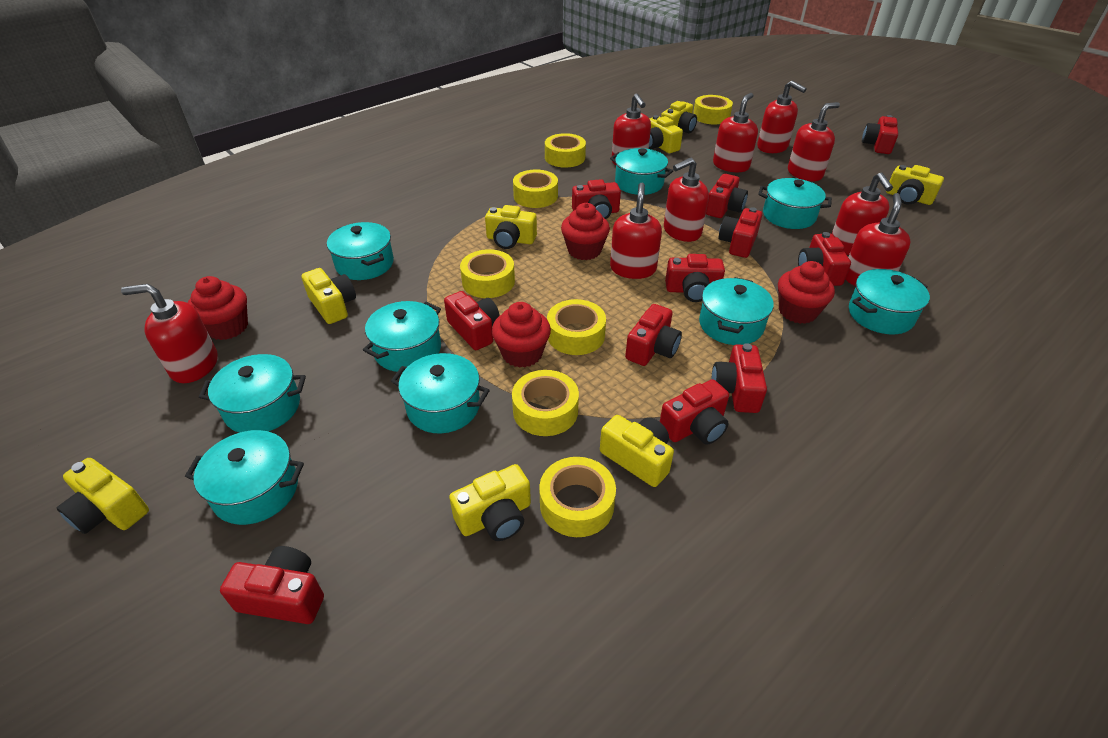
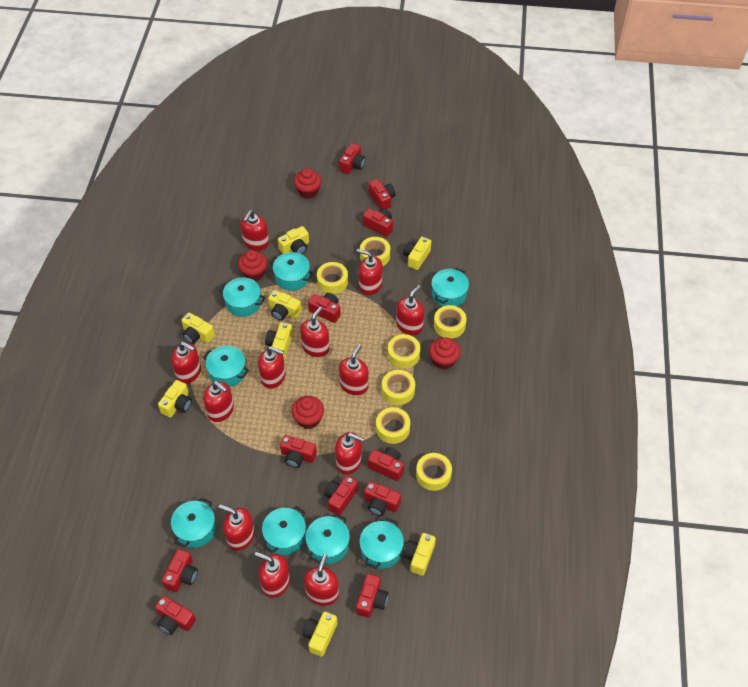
red soap dispenser: 9 -> 12
turquoise pot: 9 -> 8

